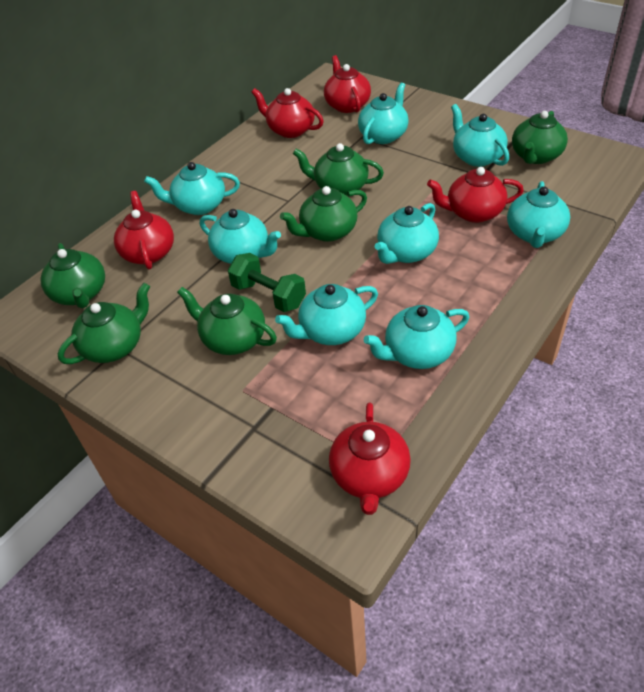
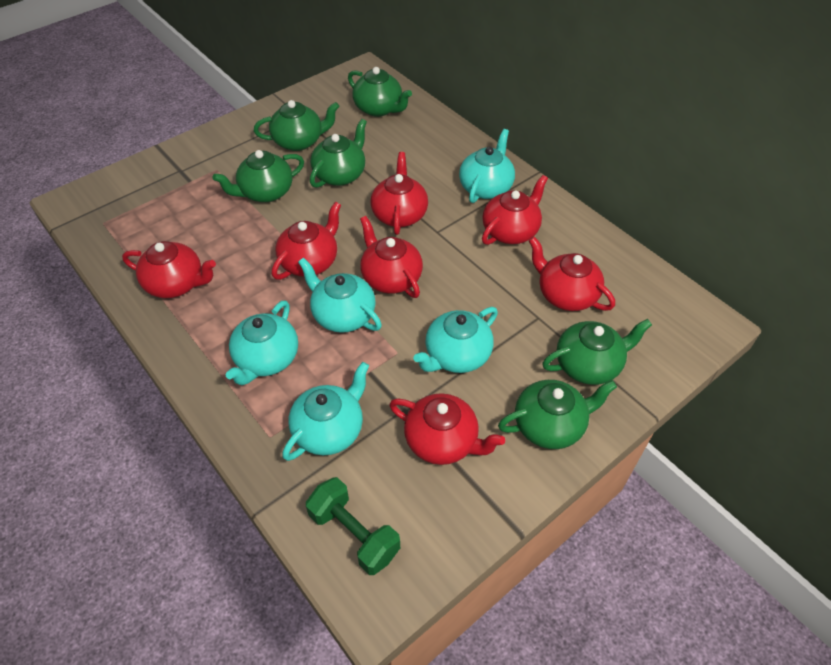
red teapot: 5 -> 7
turquoise teapot: 8 -> 5

